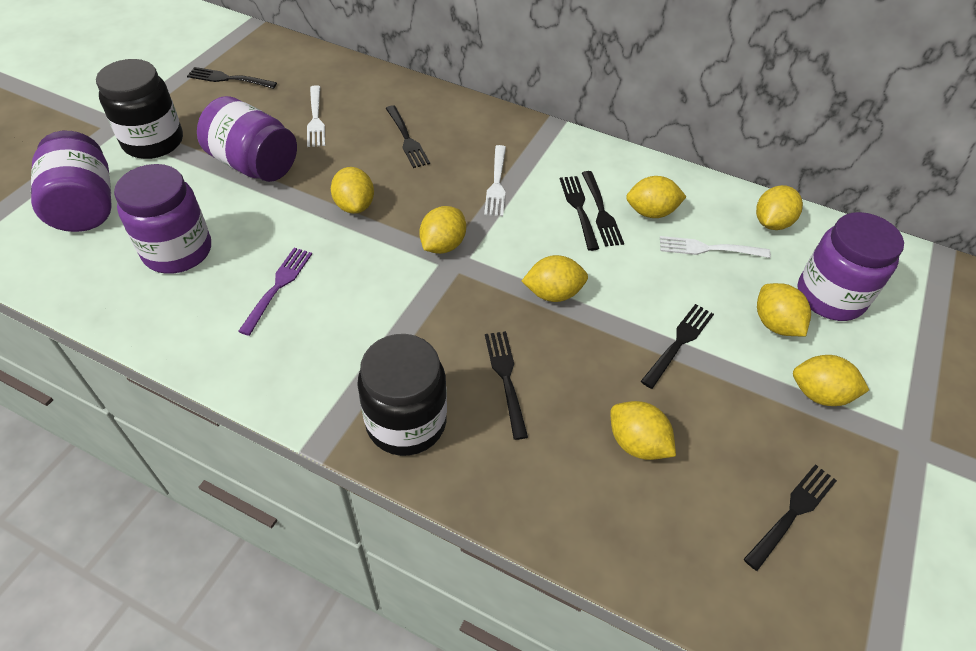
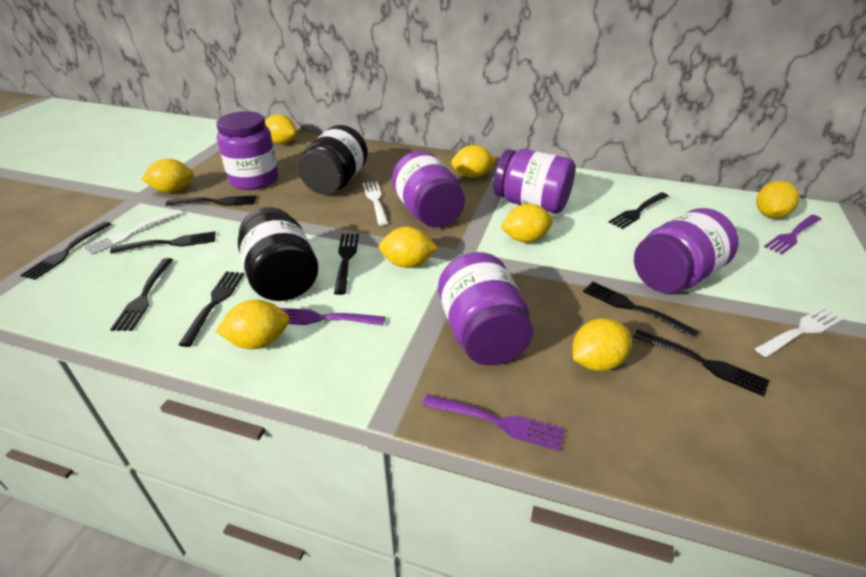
black fork: 7 -> 9
purple fork: 1 -> 3
purple jar: 4 -> 5

